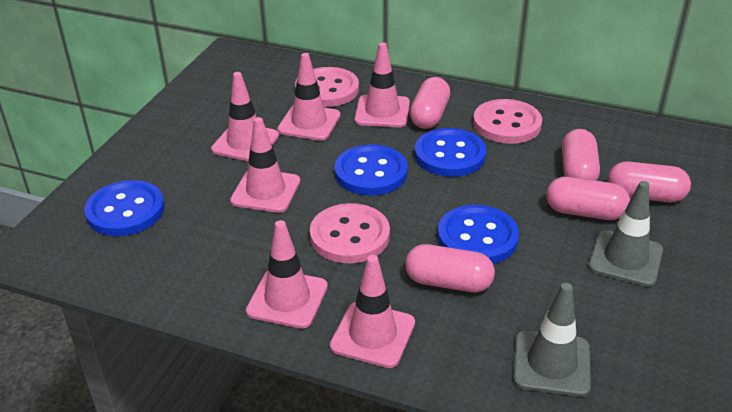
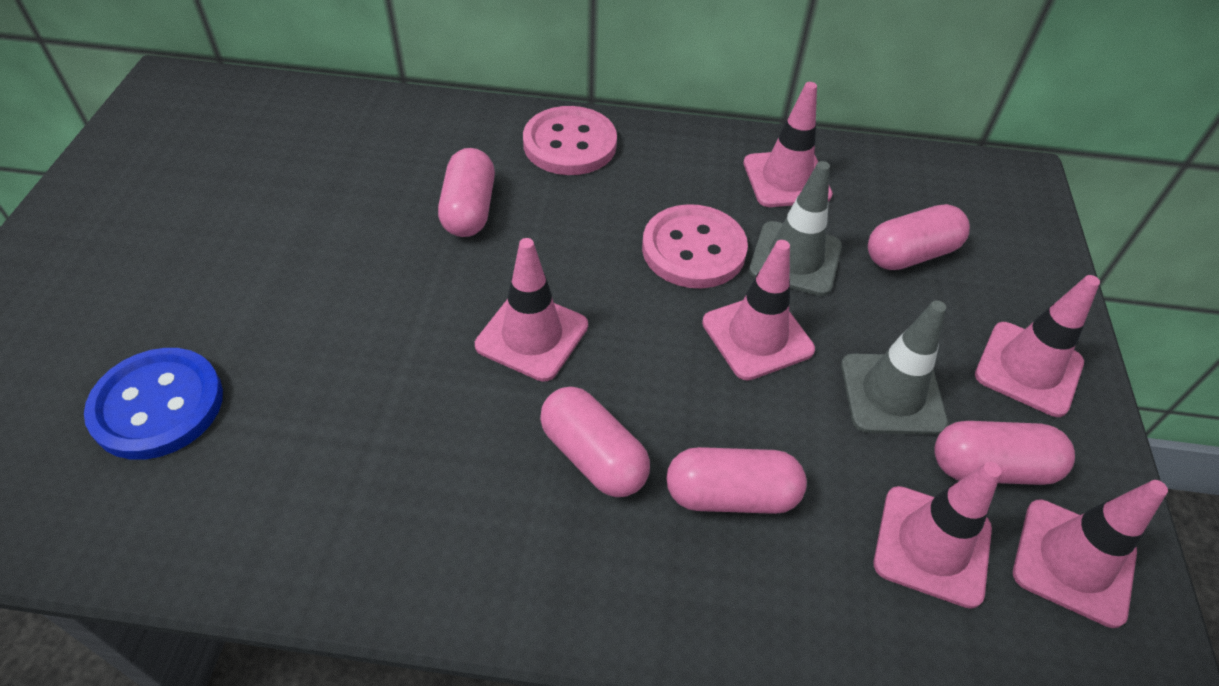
blue button: 4 -> 1
pink button: 3 -> 2

